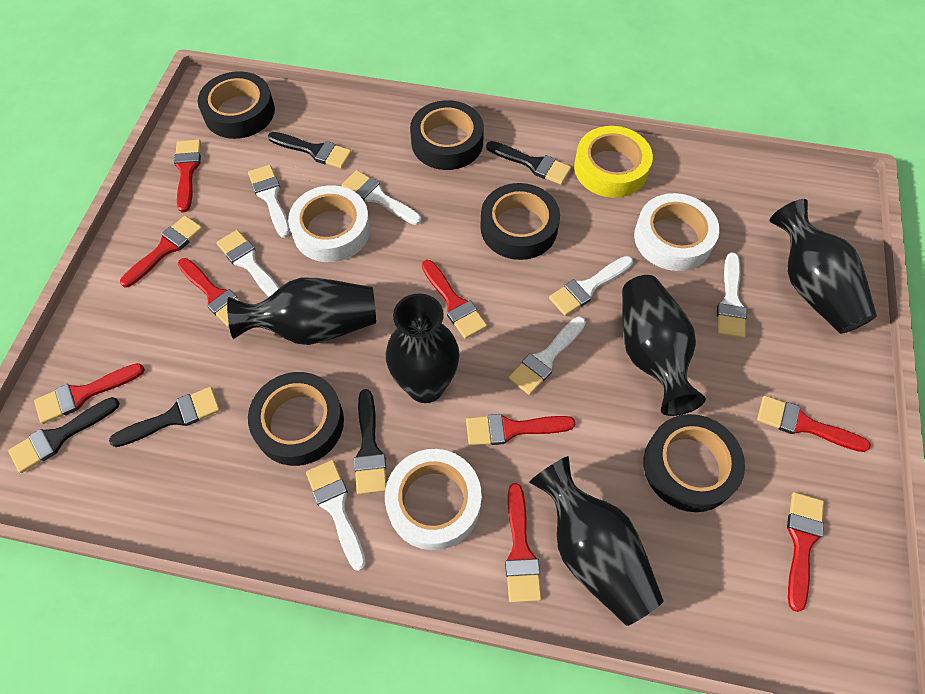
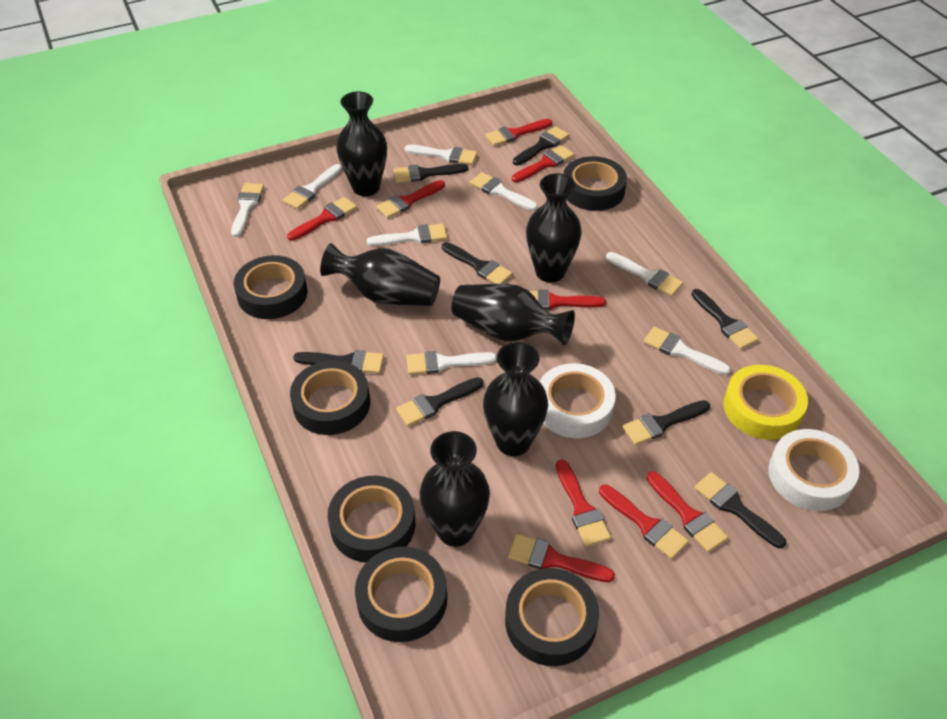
black brush: 5 -> 8
black tape: 5 -> 6
black vase: 5 -> 6
white brush: 7 -> 8
white tape: 3 -> 2

